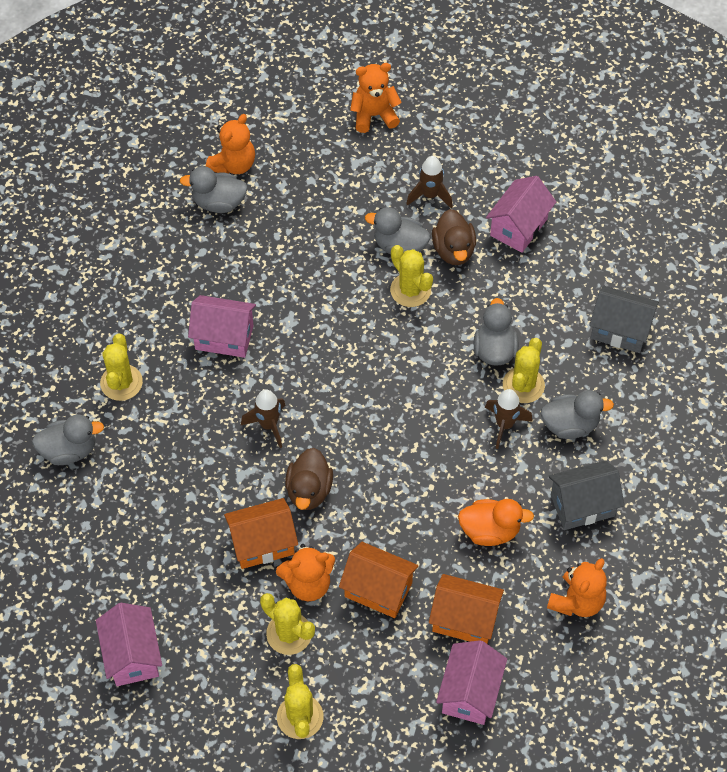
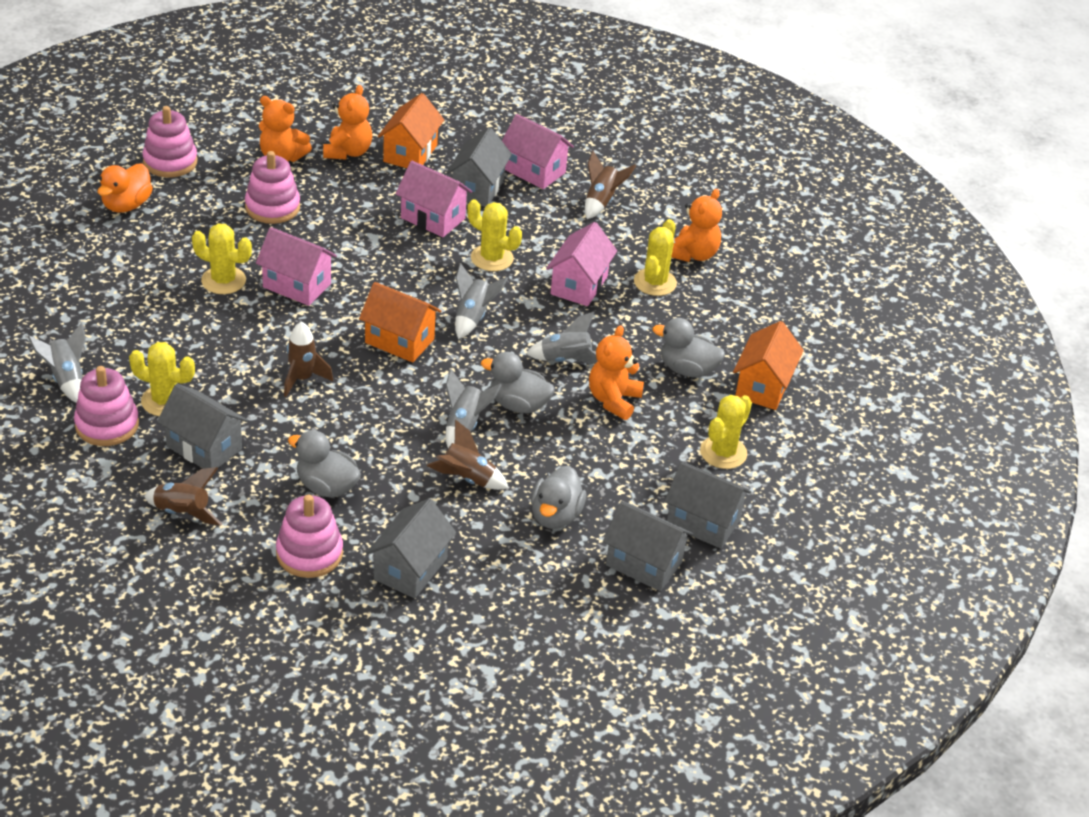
brown duck: 2 -> 0
brown rocket: 3 -> 4
grey duck: 5 -> 4
grey house: 2 -> 5
grey rocket: 0 -> 4
pink stacking toy: 0 -> 4

